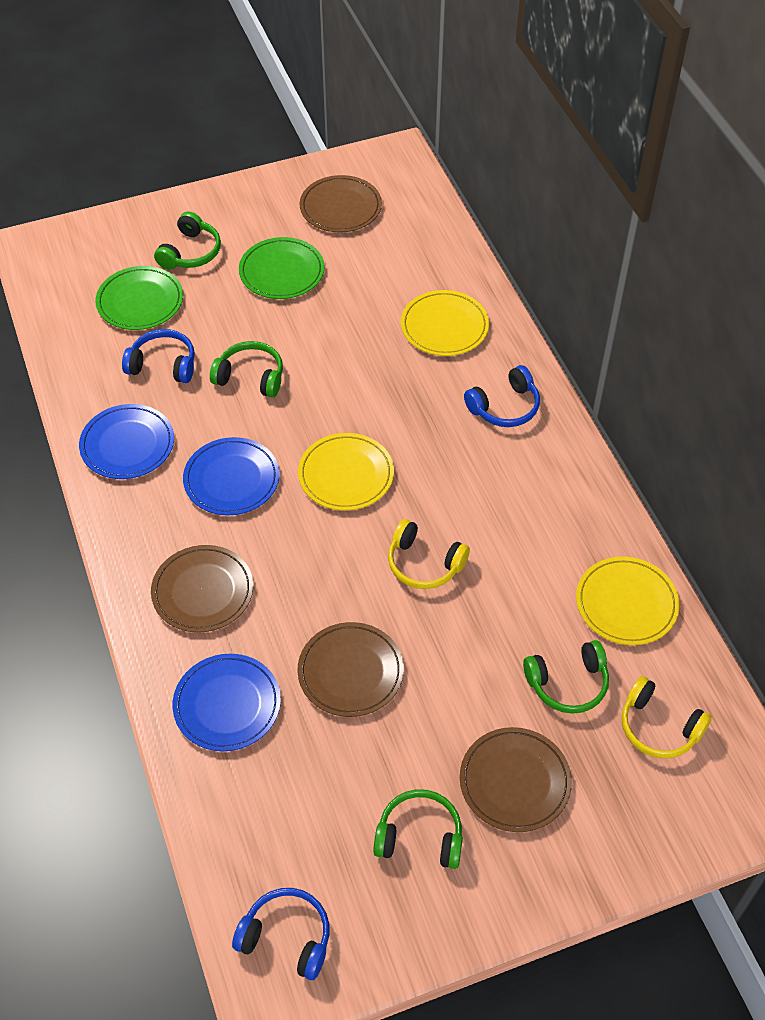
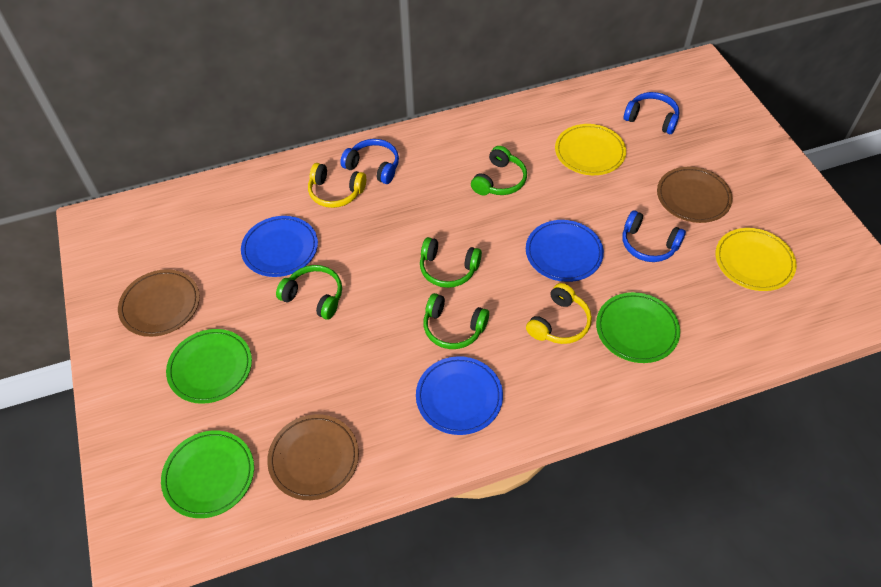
brown plate: 4 -> 3
green plate: 2 -> 3
yellow plate: 3 -> 2

